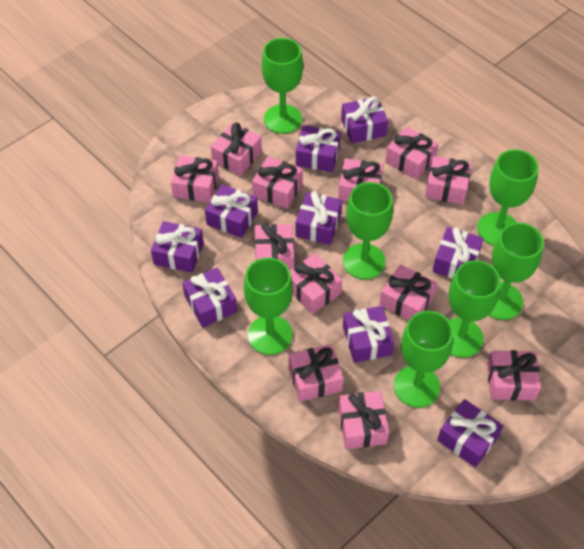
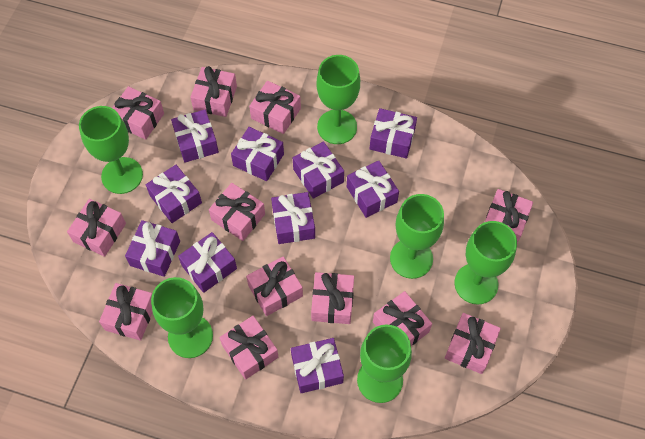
green goblet: 7 -> 6
purple gift: 9 -> 10

